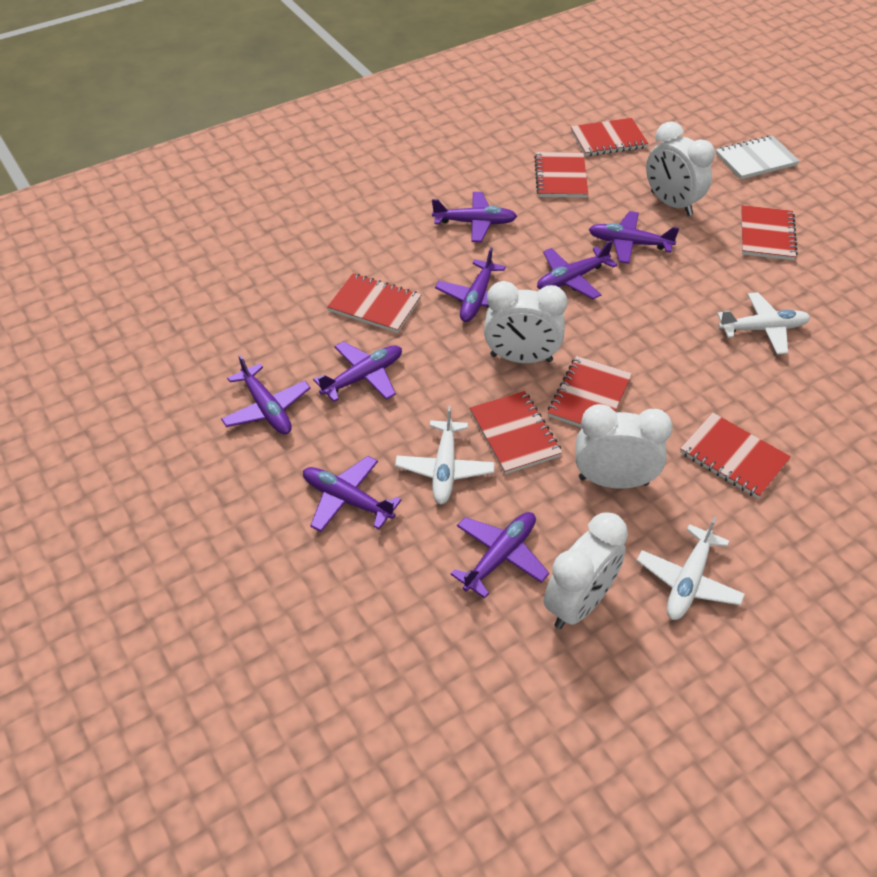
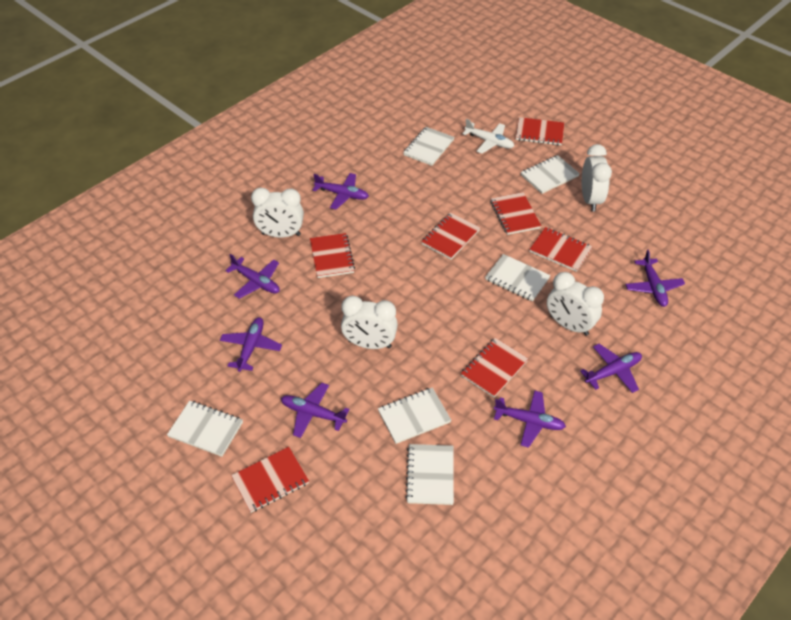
purple plane: 8 -> 7
white notebook: 1 -> 6
white plane: 3 -> 1

